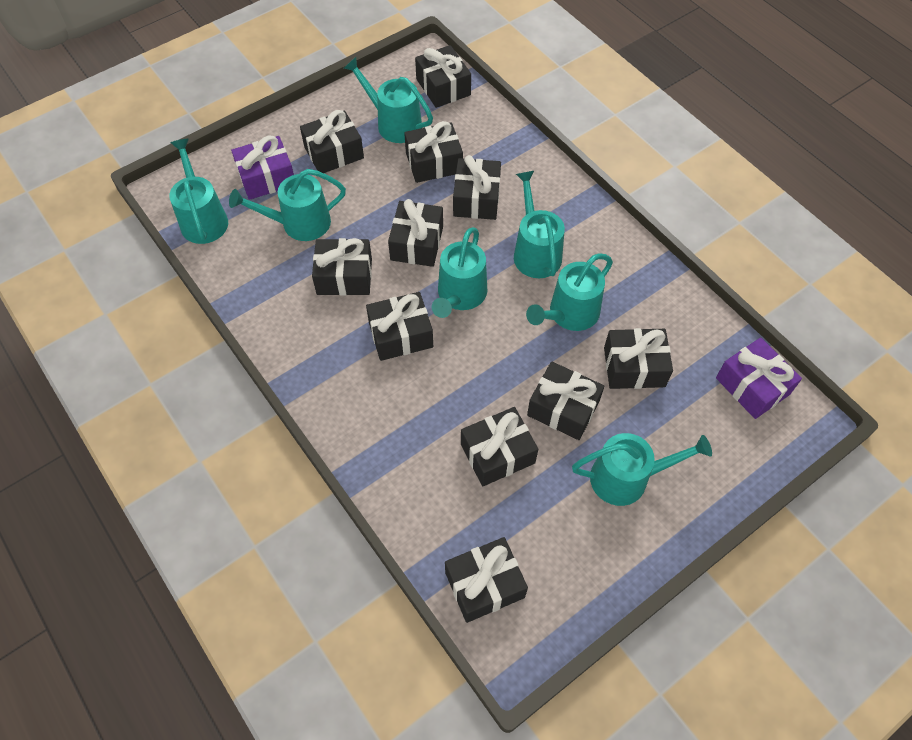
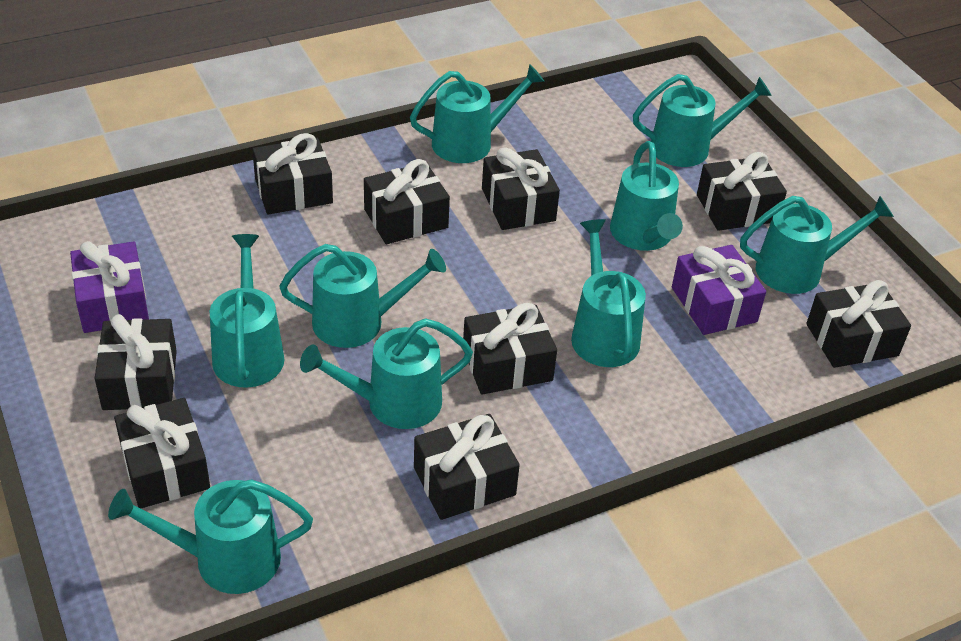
black gift: 11 -> 9
turquoise watering can: 7 -> 9

